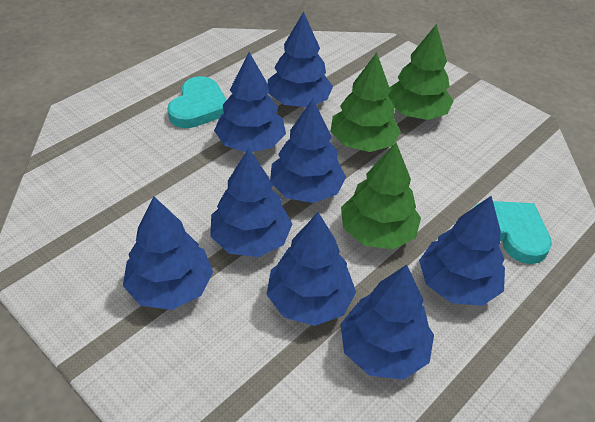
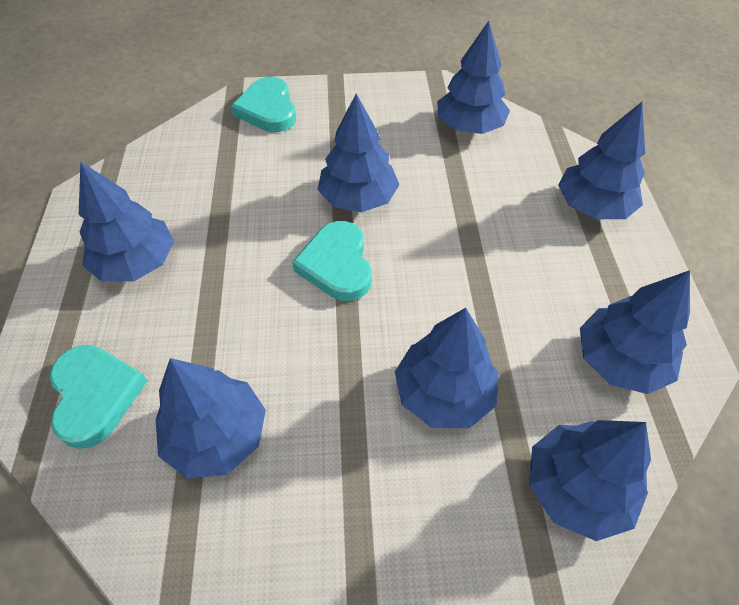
green tree: 3 -> 0
turquoise heart: 2 -> 3

